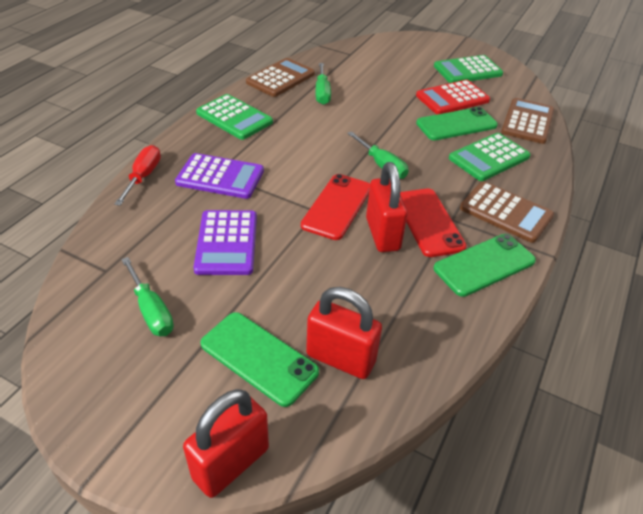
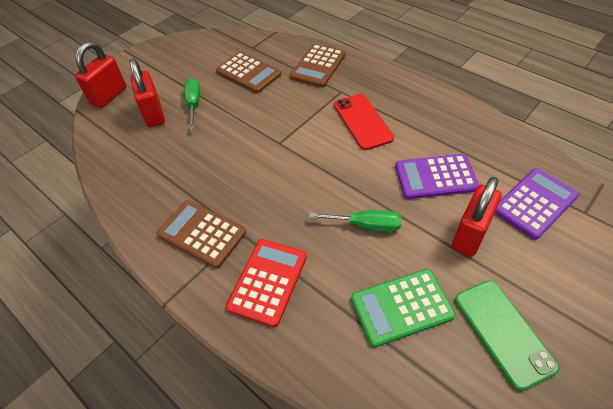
green calculator: 3 -> 1
green phone: 3 -> 1
green screwdriver: 3 -> 2
red phone: 2 -> 1
red screwdriver: 1 -> 0

